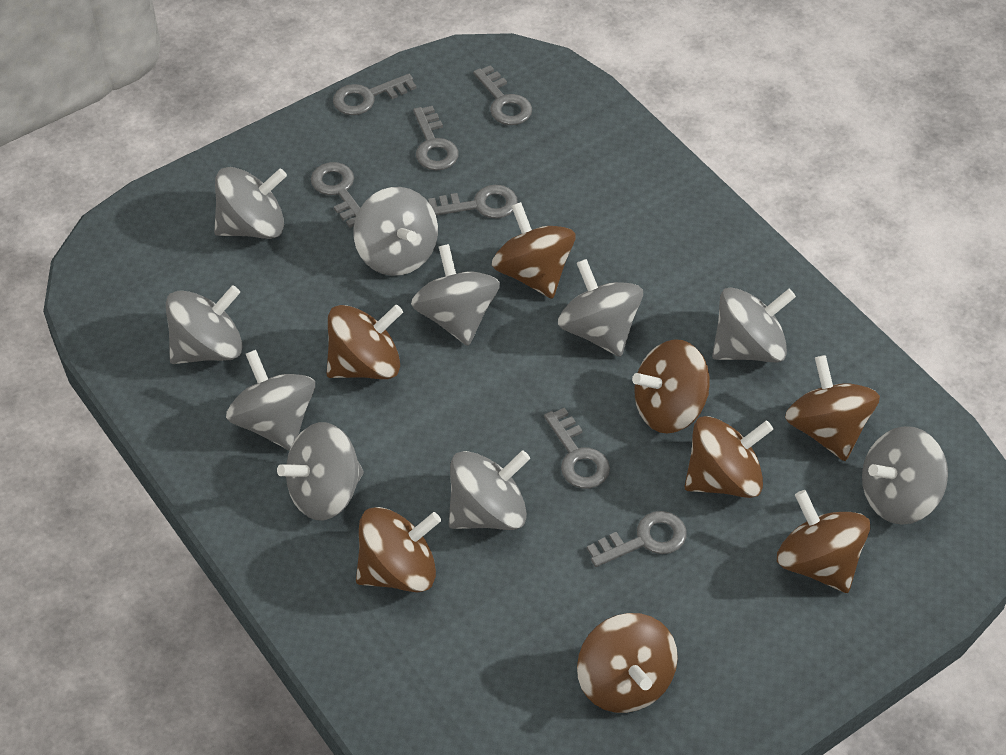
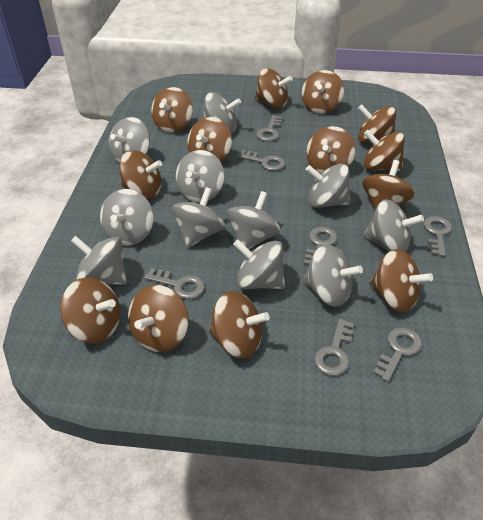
brown spinning top: 8 -> 13
grey spinning top: 10 -> 11

